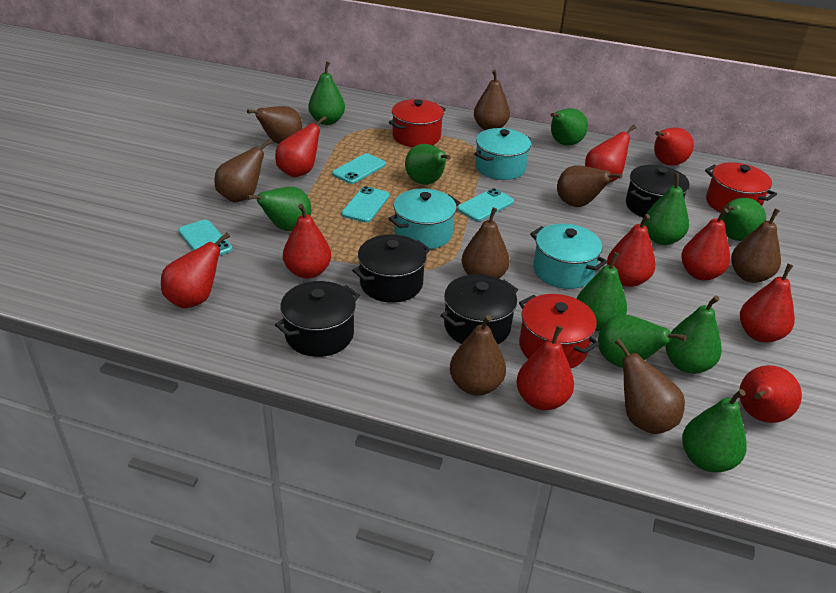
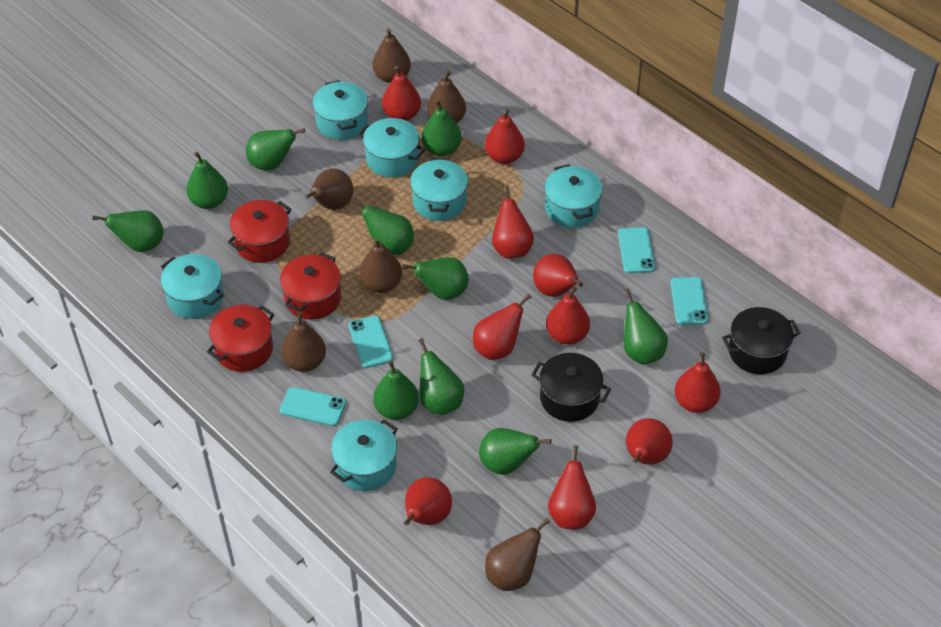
black pot: 4 -> 2
brown pear: 8 -> 6
turquoise pot: 3 -> 6

